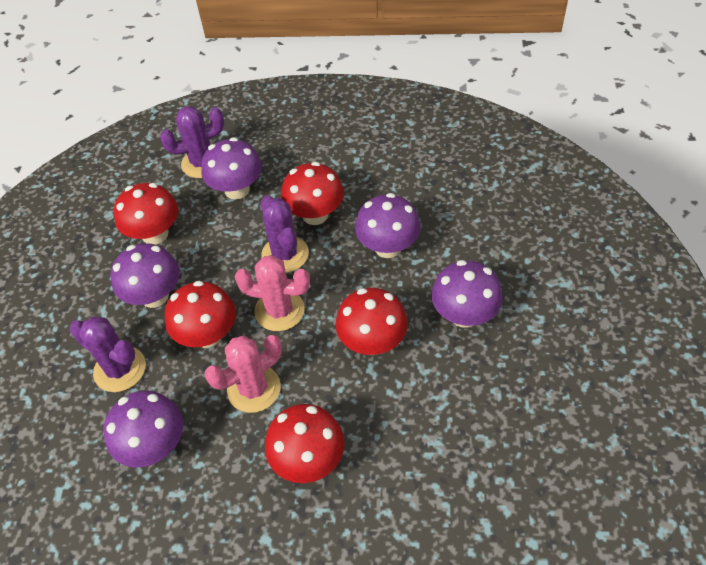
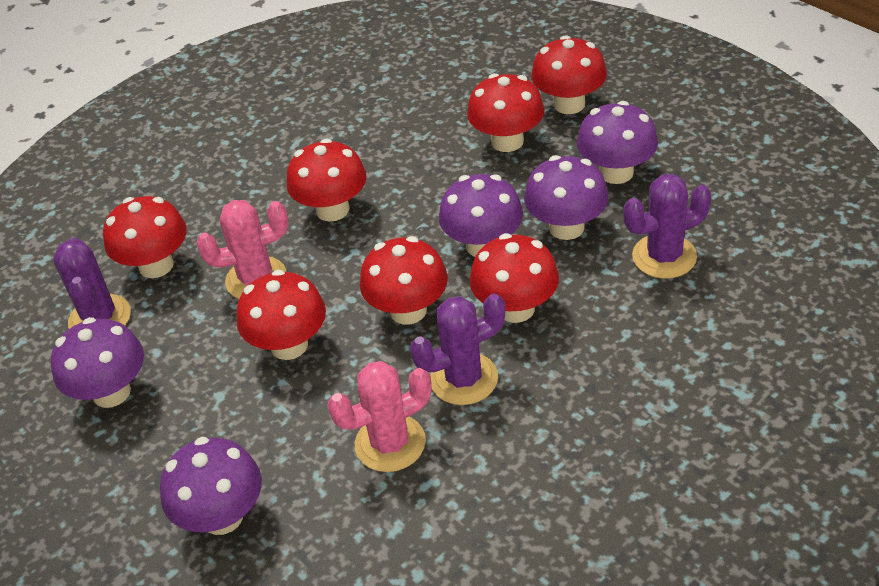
red mushroom: 5 -> 7

